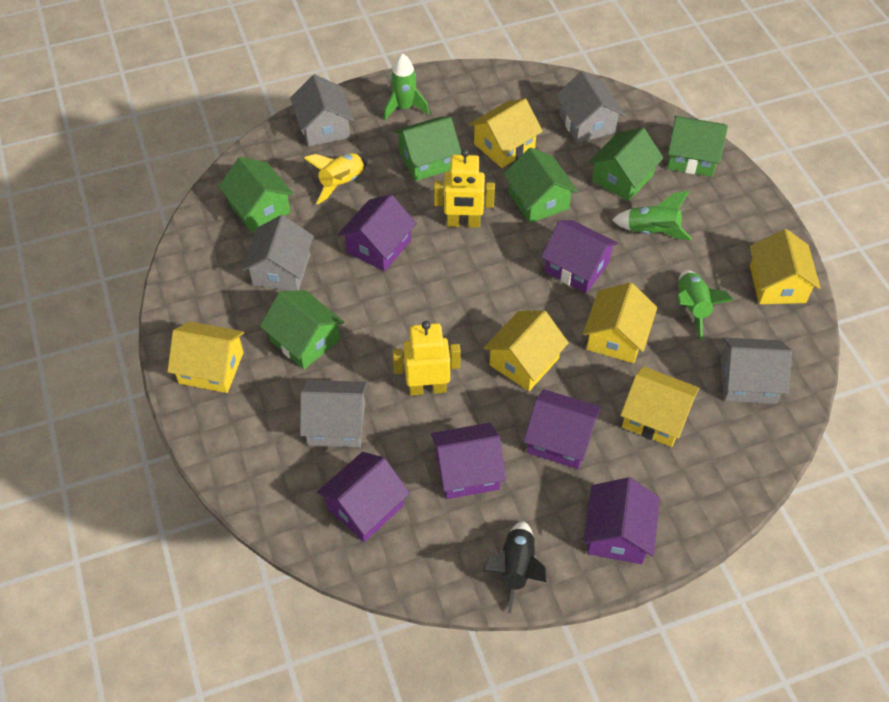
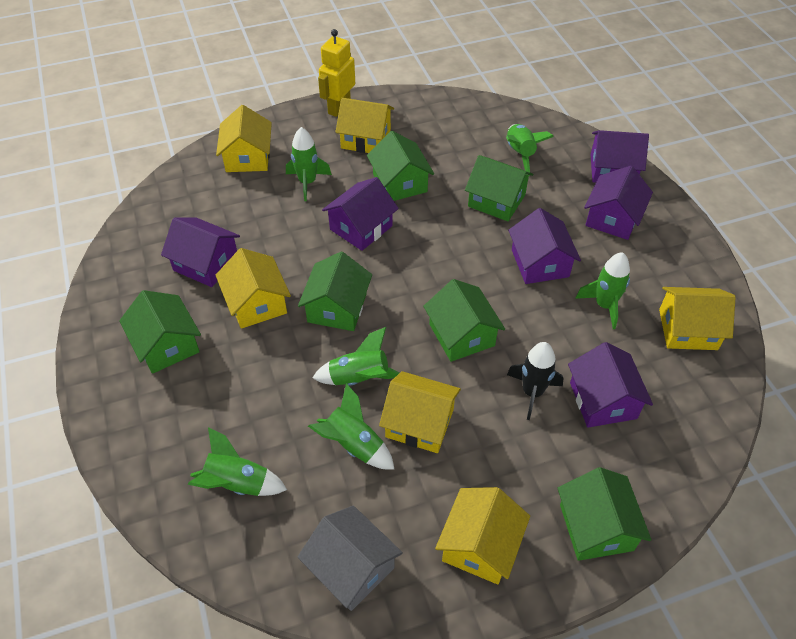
green rocket: 3 -> 6
grey house: 5 -> 1
yellow robot: 2 -> 1
yellow rocket: 1 -> 0

